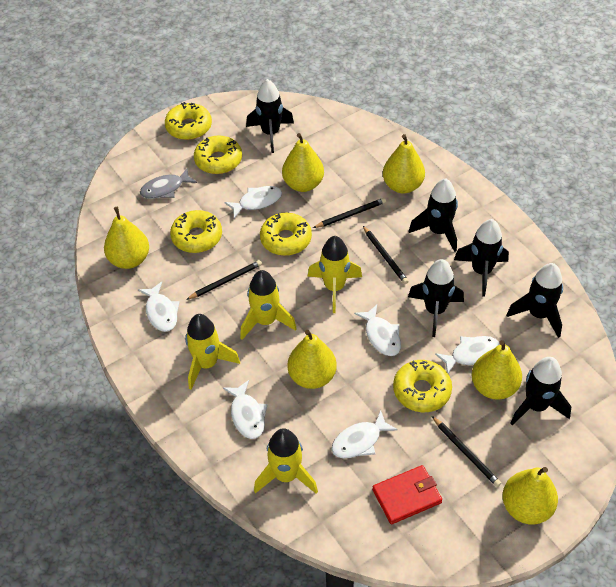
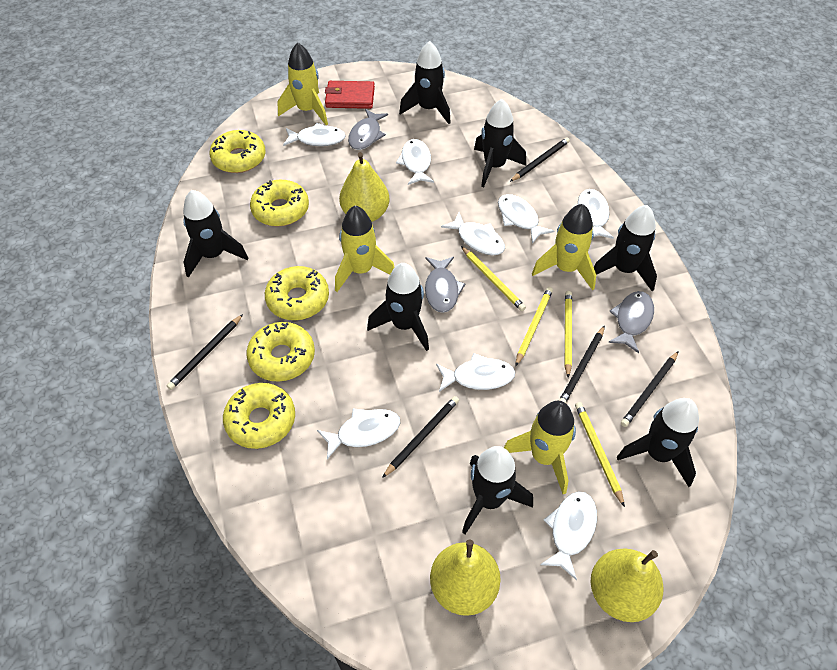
black pencil: 4 -> 5
black rocket: 6 -> 7
grey fish: 1 -> 3
white fish: 6 -> 8
yellow pear: 6 -> 3
yellow pencil: 0 -> 4

